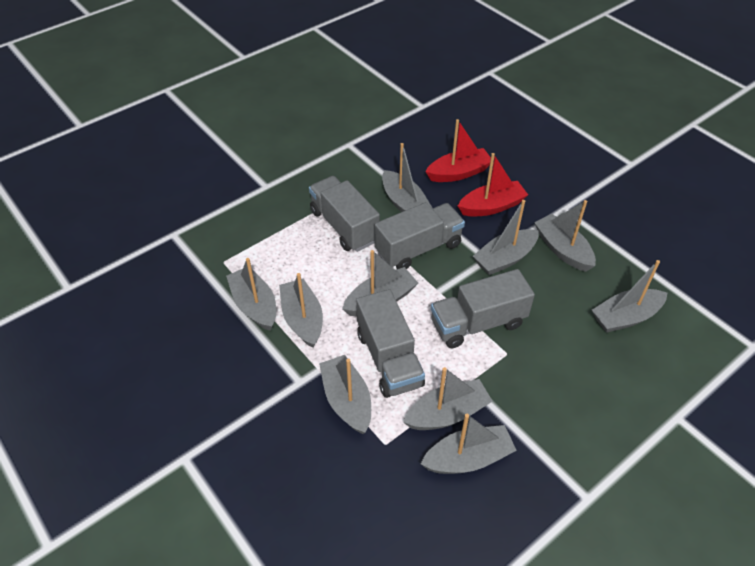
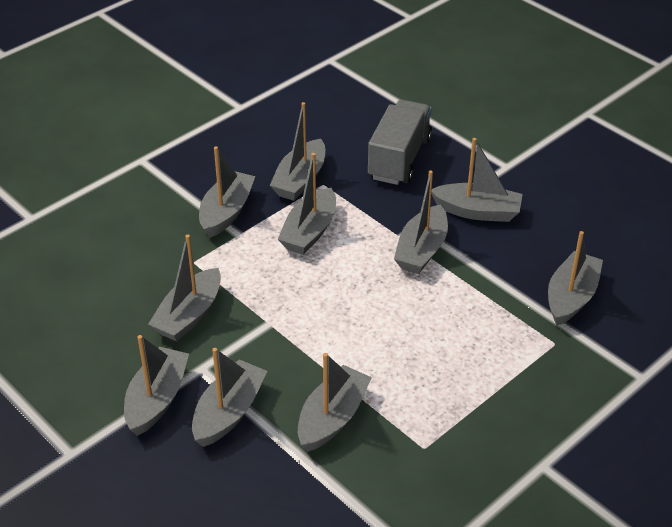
grey truck: 4 -> 1
red boat: 2 -> 0

